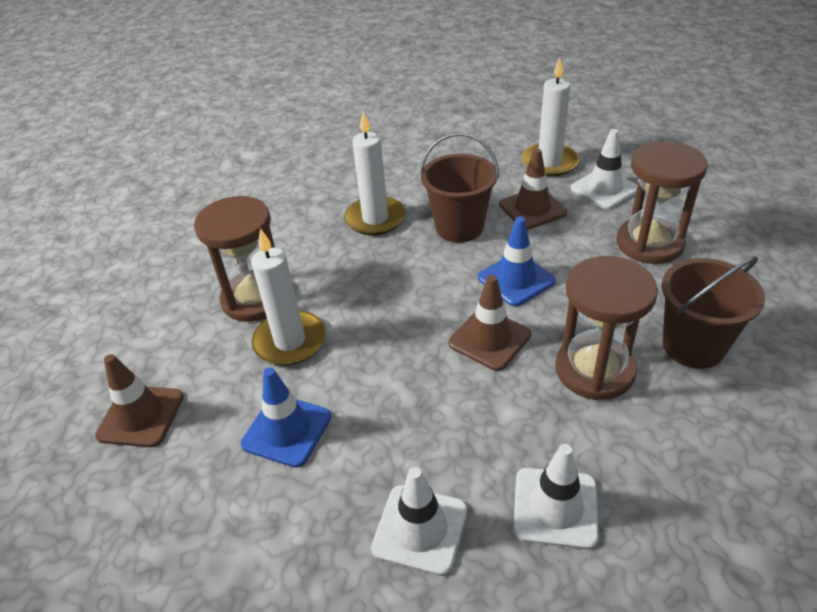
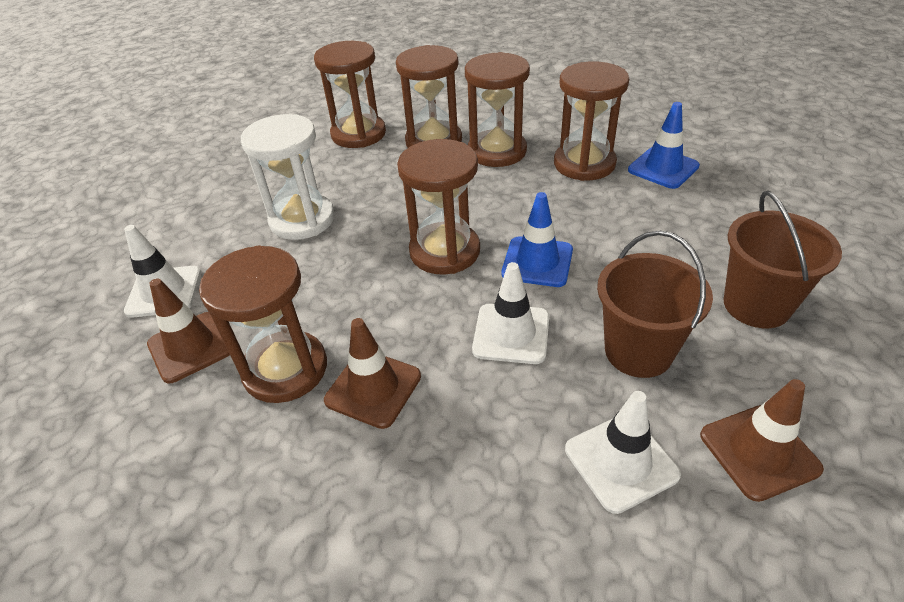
brown hourglass: 3 -> 6
white candle: 3 -> 0
white hourglass: 0 -> 1

